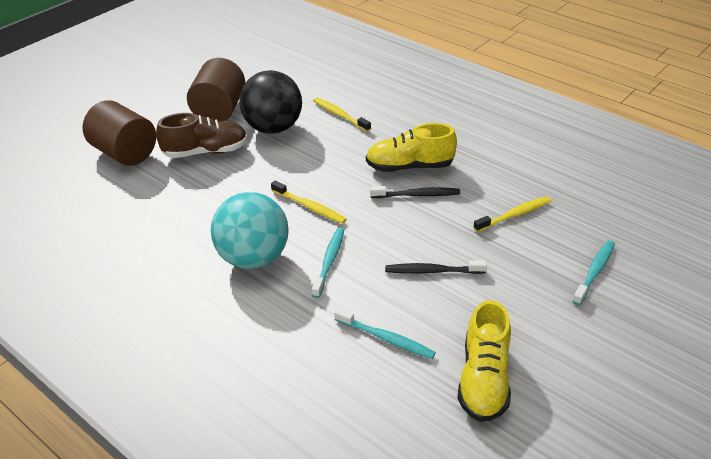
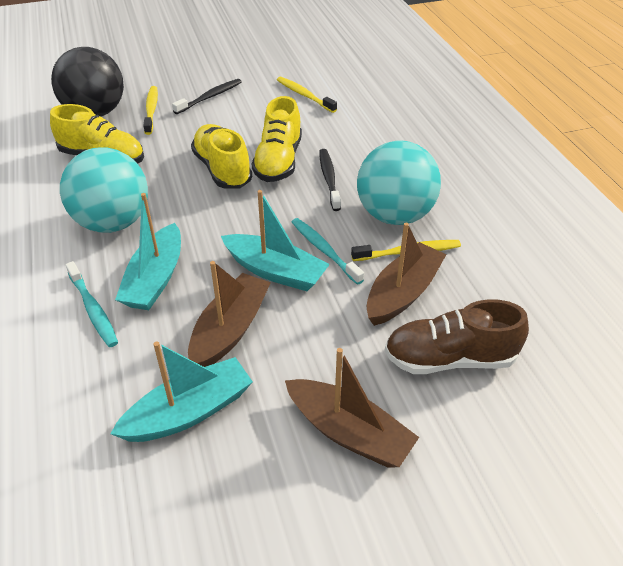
brown boat: 0 -> 3
brown cylinder: 2 -> 0
turquoise ball: 1 -> 2
turquoise boat: 0 -> 3
turquoise toothbrush: 3 -> 2
yellow shoe: 2 -> 3

